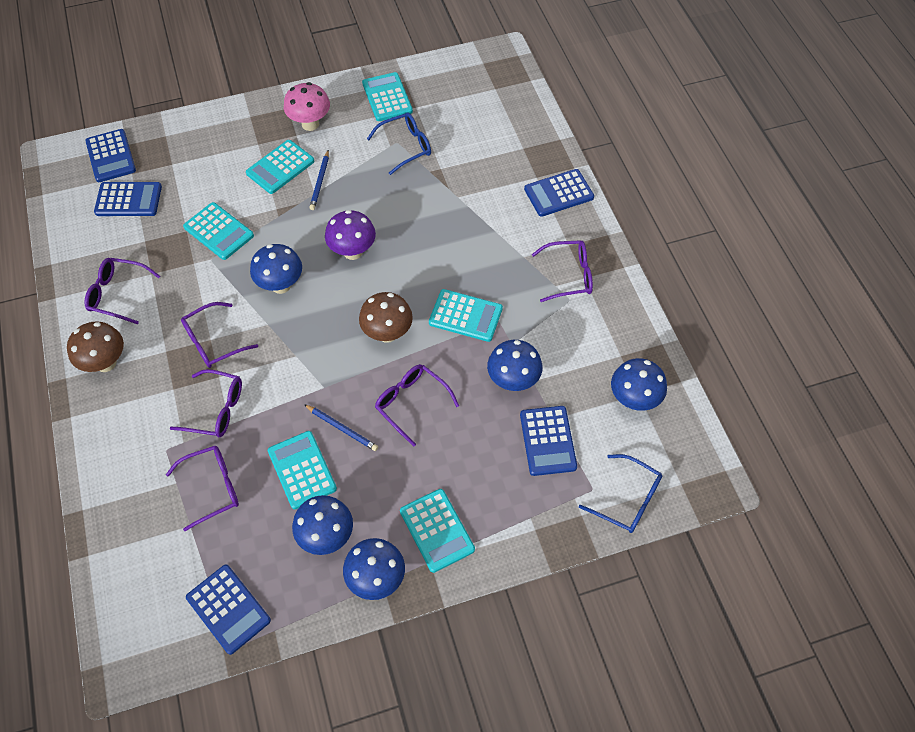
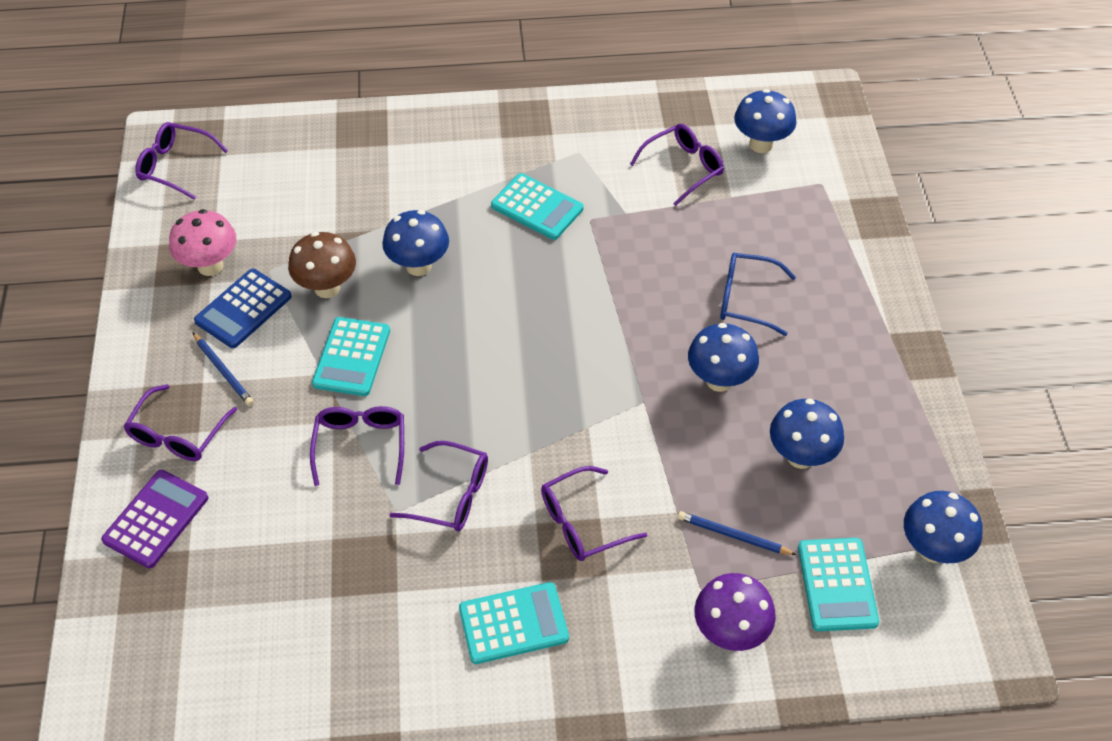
blue calculator: 5 -> 1
blue glasses: 2 -> 1
brown mushroom: 2 -> 1
purple calculator: 0 -> 1
turquoise calculator: 6 -> 4

